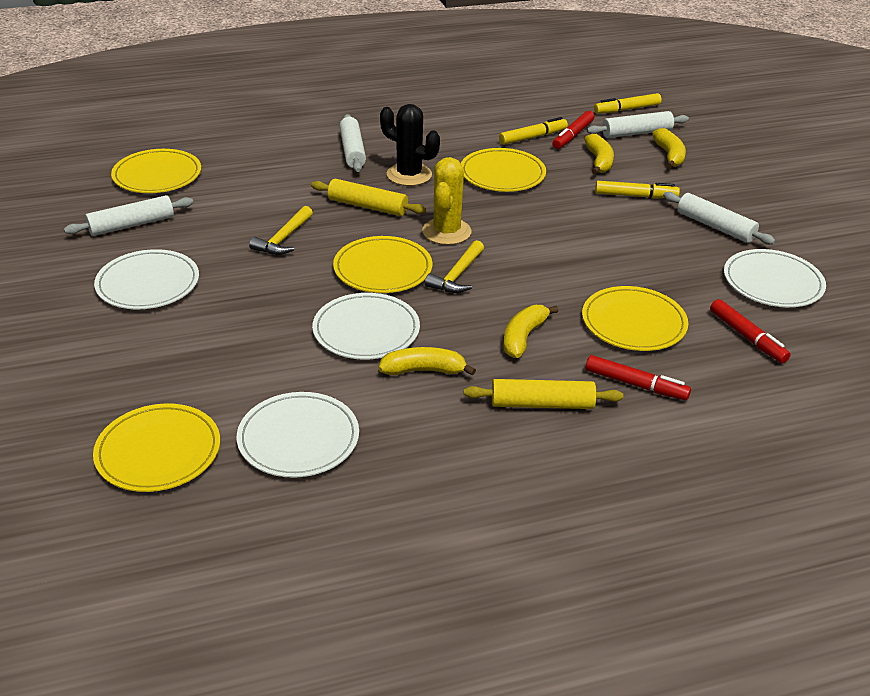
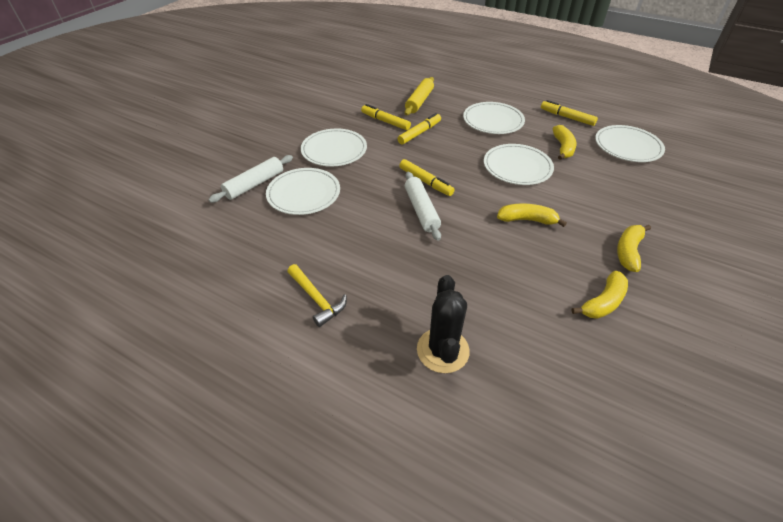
red marker: 3 -> 0
white plate: 4 -> 5
white rolling pin: 4 -> 2
yellow cactus: 1 -> 0
yellow hammer: 2 -> 1
yellow marker: 3 -> 4
yellow plate: 5 -> 0
yellow rolling pin: 2 -> 1

